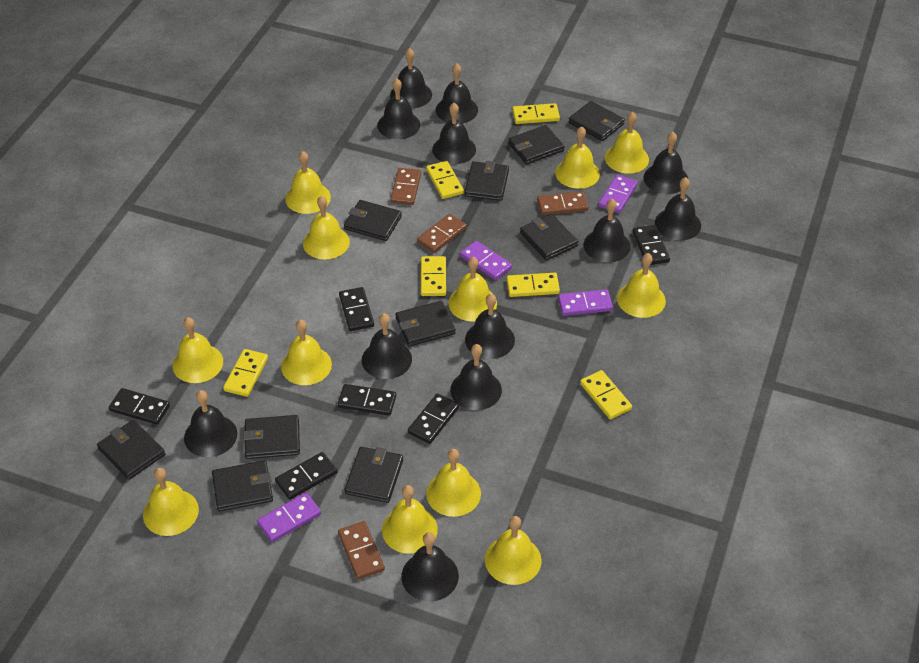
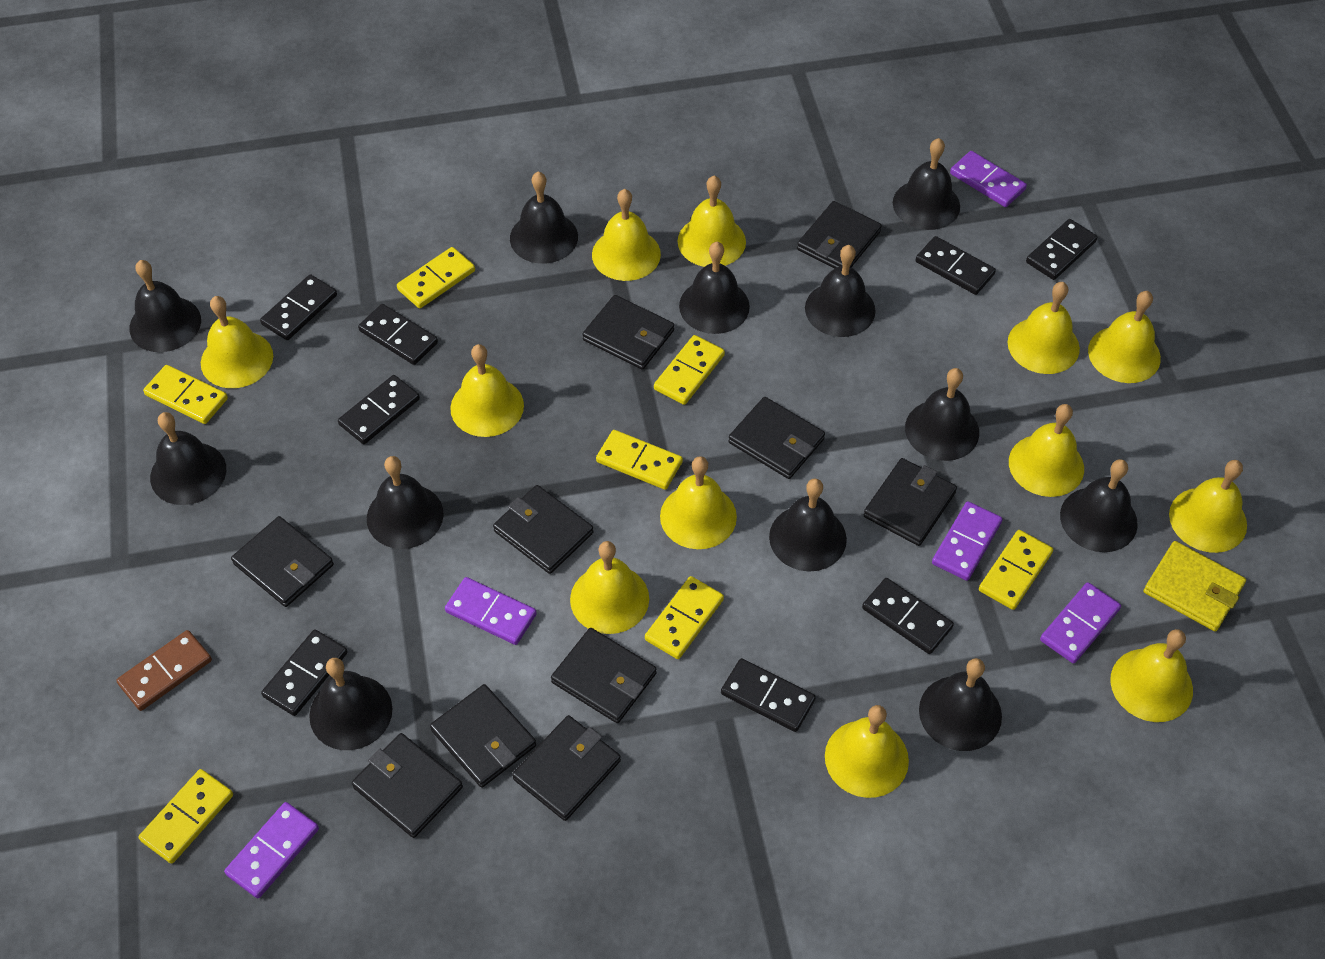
black domino: 6 -> 8
brown domino: 4 -> 1
purple domino: 4 -> 5
yellow domino: 6 -> 7
yellow wallet: 0 -> 1

